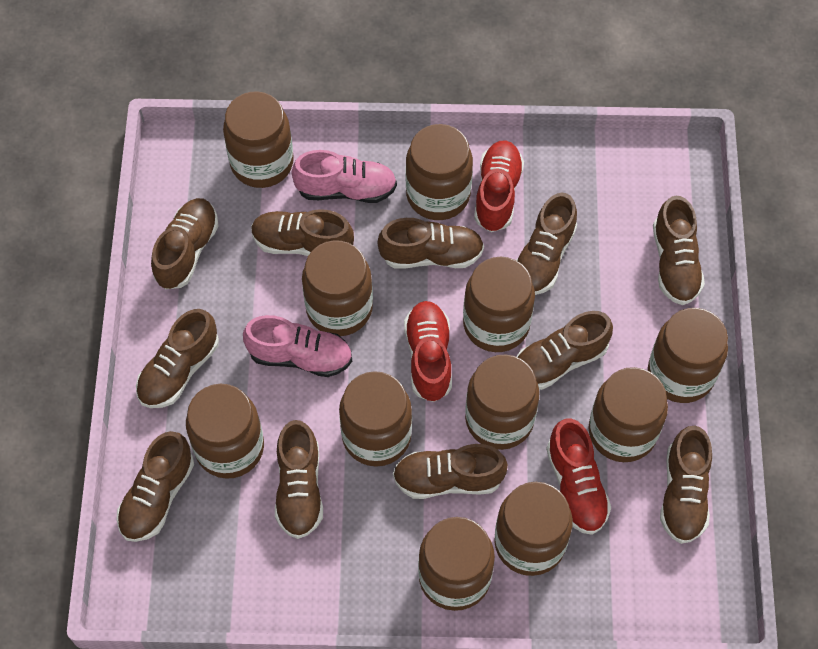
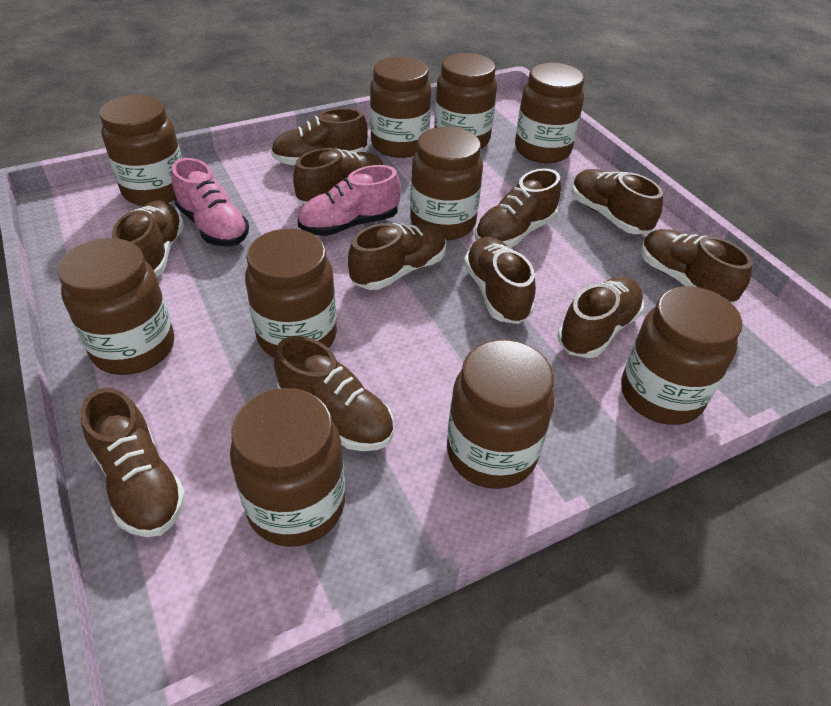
brown jar: 11 -> 10
red shoe: 3 -> 0

